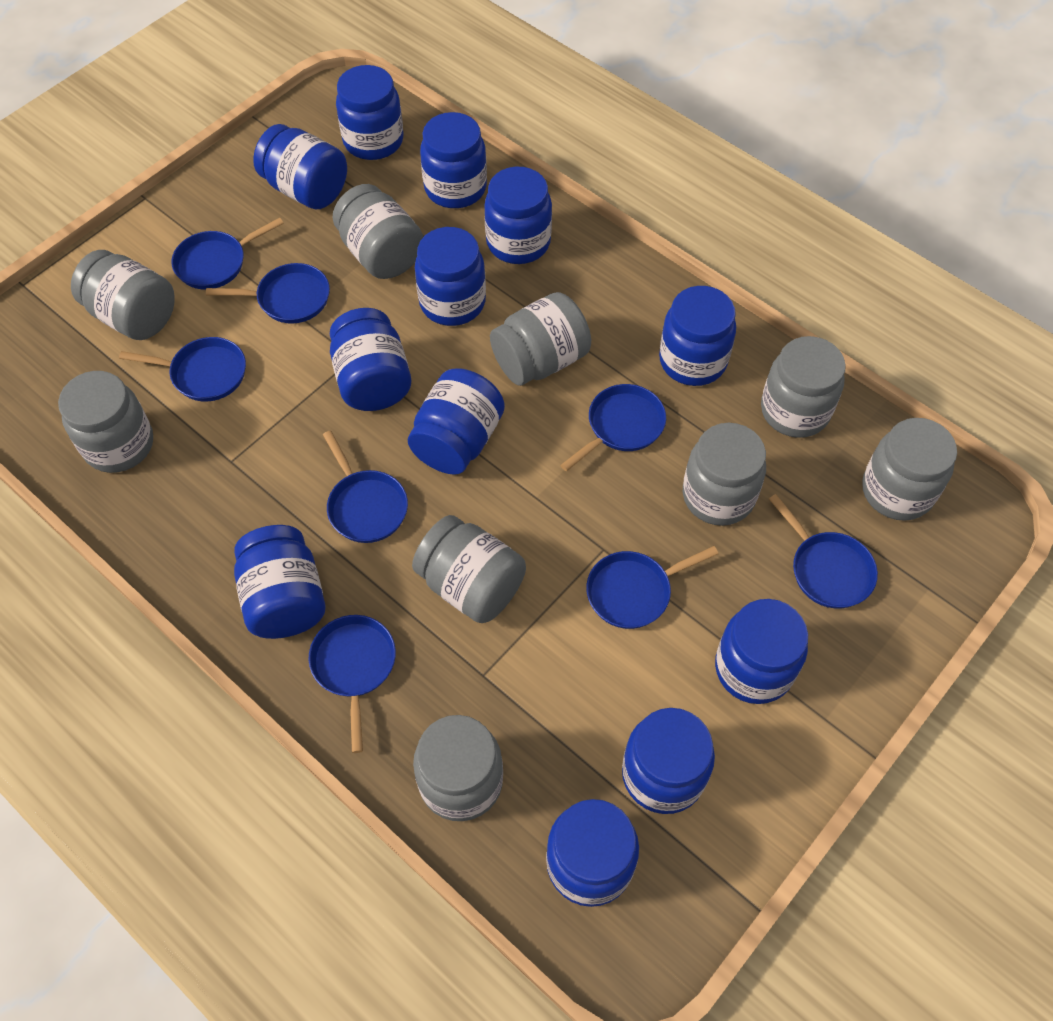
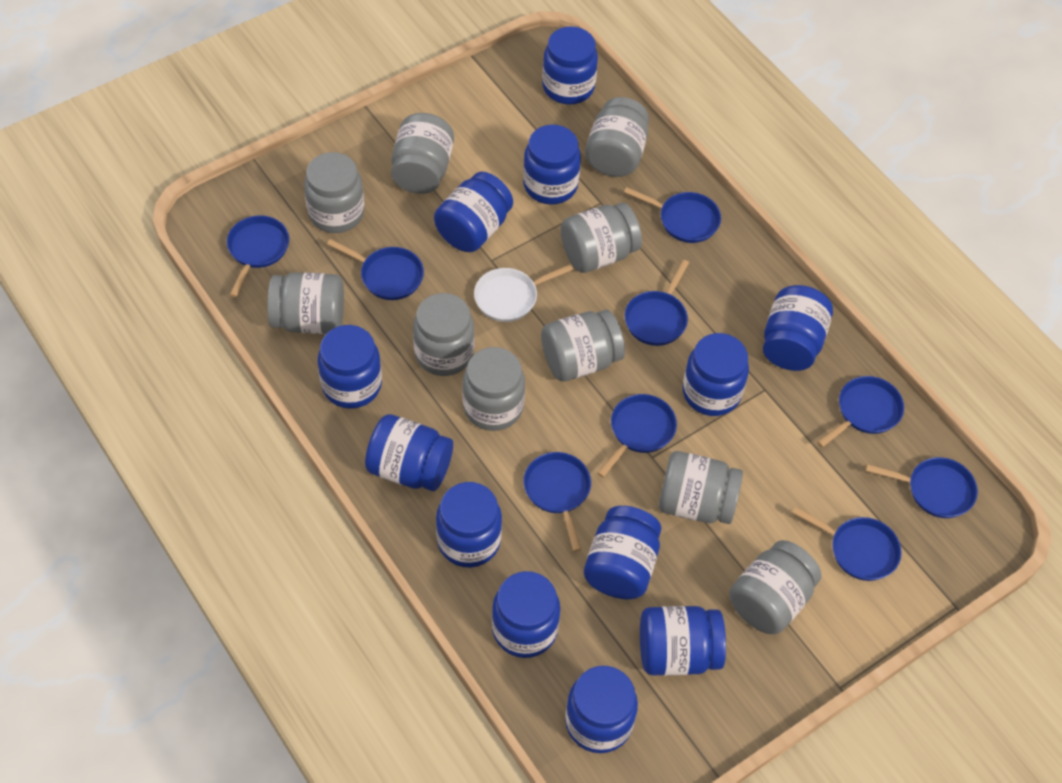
blue pan: 8 -> 9
grey jar: 9 -> 10
white pan: 0 -> 1

